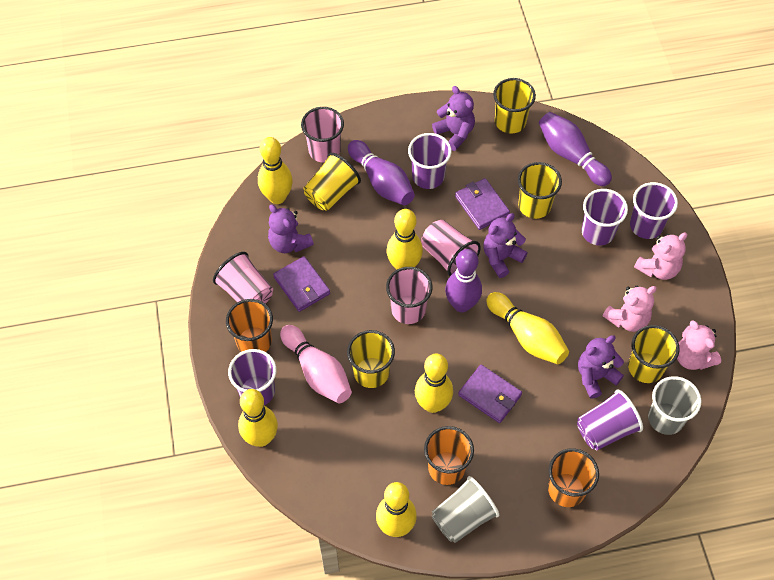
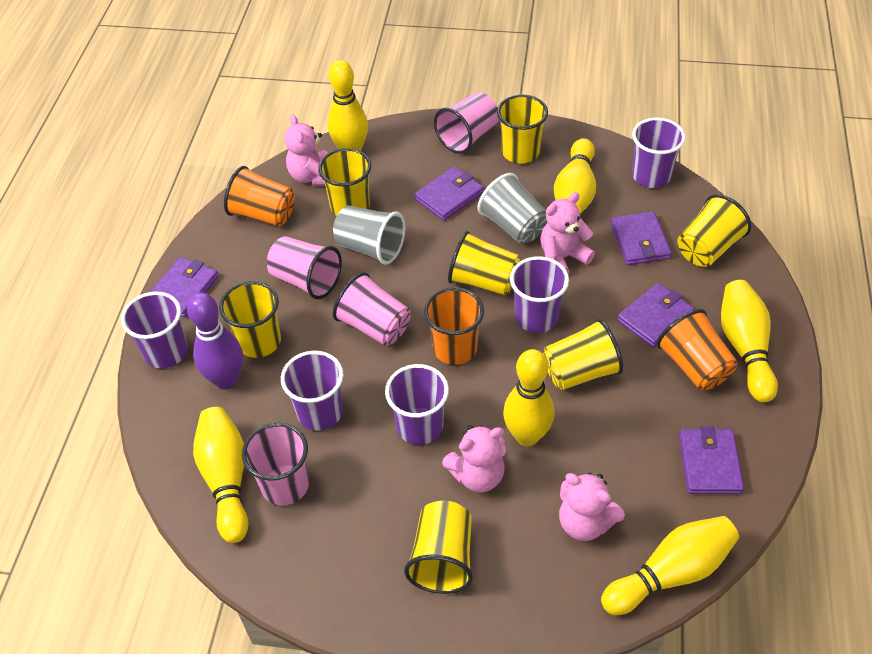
pink bowling pin: 1 -> 0
pink teddy bear: 3 -> 4
purple bowling pin: 3 -> 1
purple teddy bear: 4 -> 0
purple wallet: 3 -> 5
yellow cup: 5 -> 7

